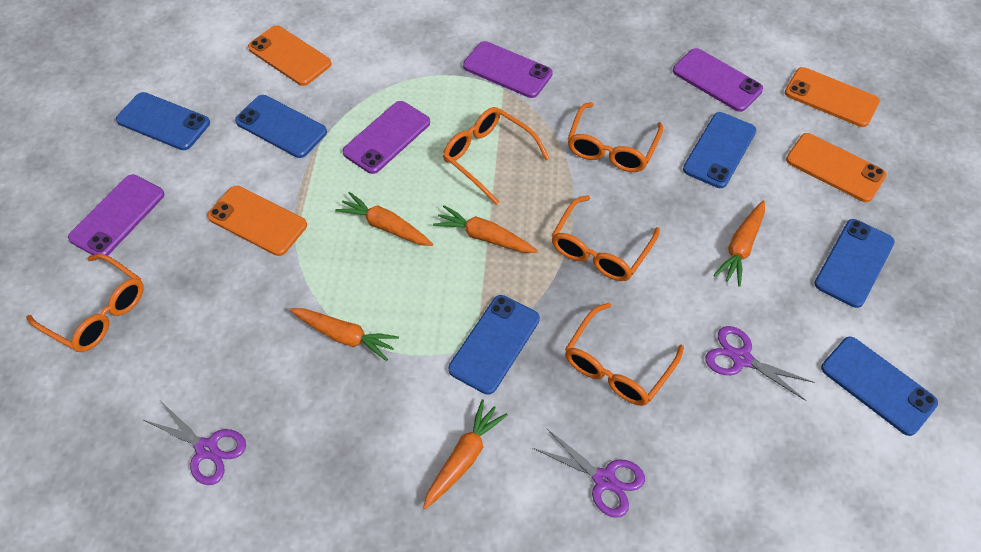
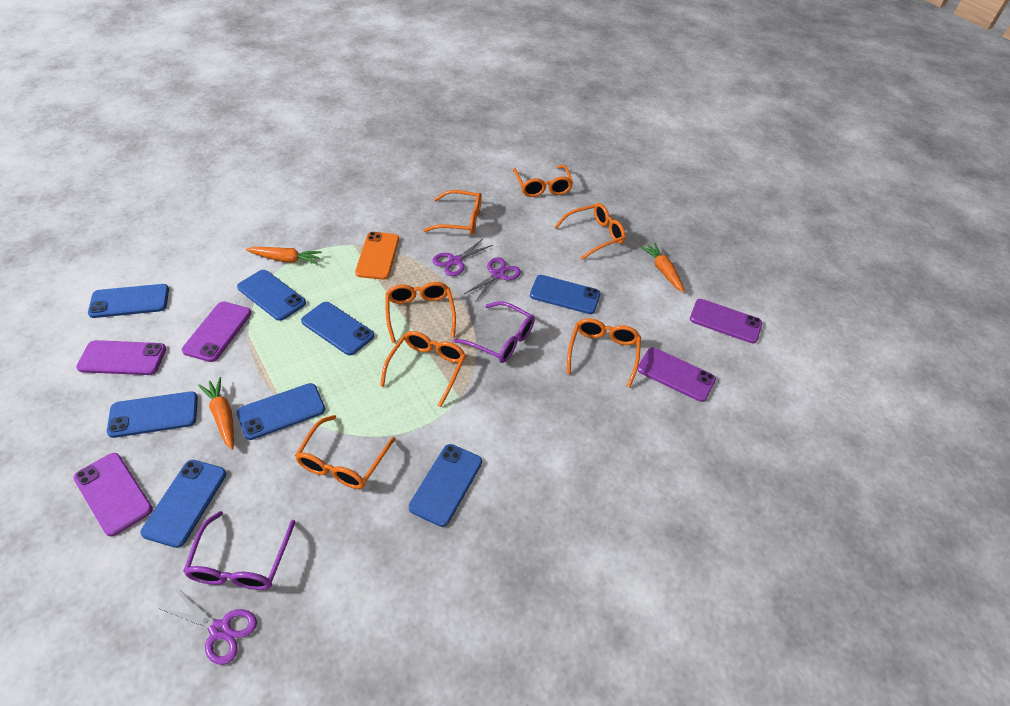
blue phone: 6 -> 8
orange carrot: 5 -> 3
orange glasses: 5 -> 7
orange phone: 4 -> 1
purple glasses: 0 -> 2
purple phone: 4 -> 5

